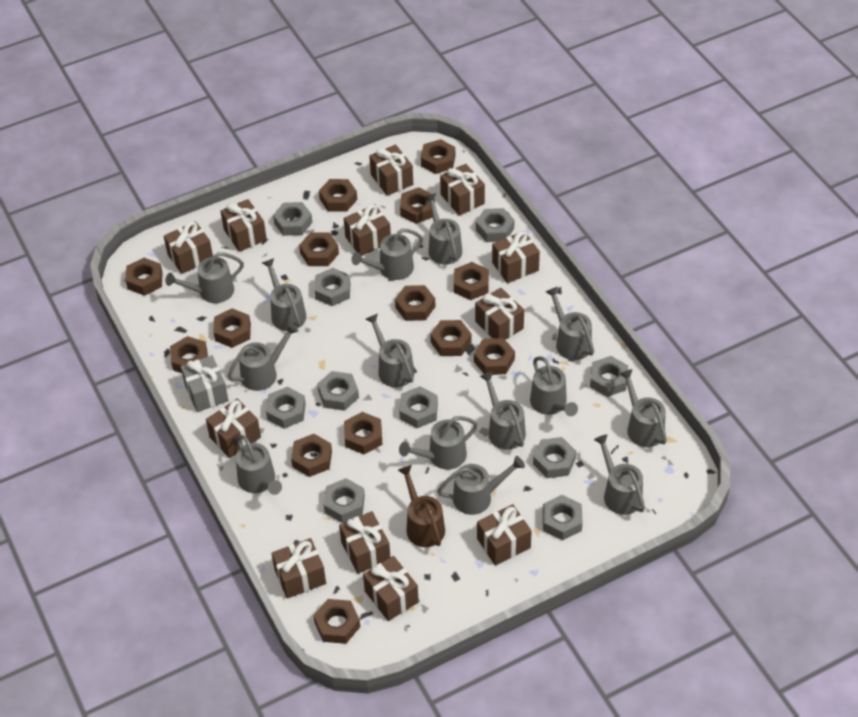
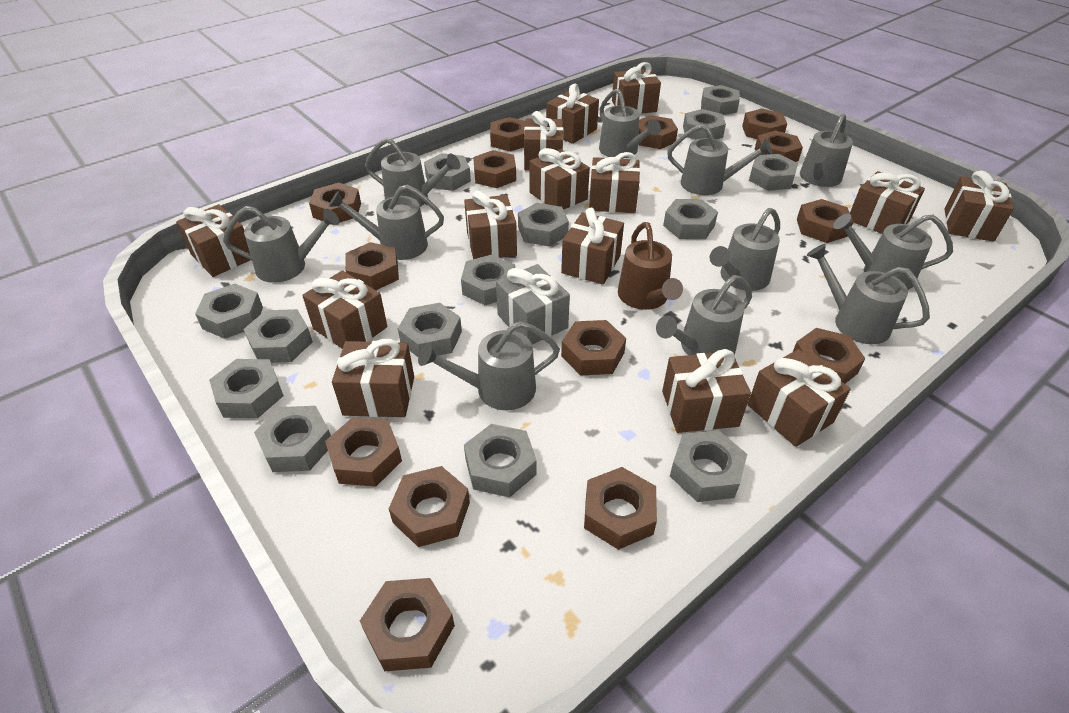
brown gift: 12 -> 14
grey nut: 10 -> 14
grey watering can: 14 -> 11

